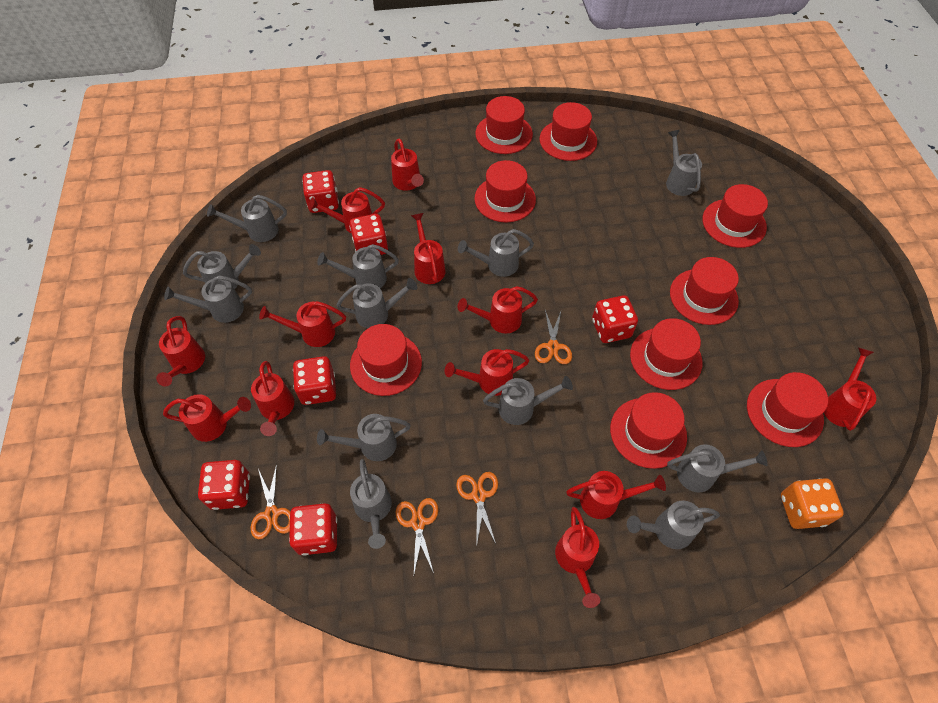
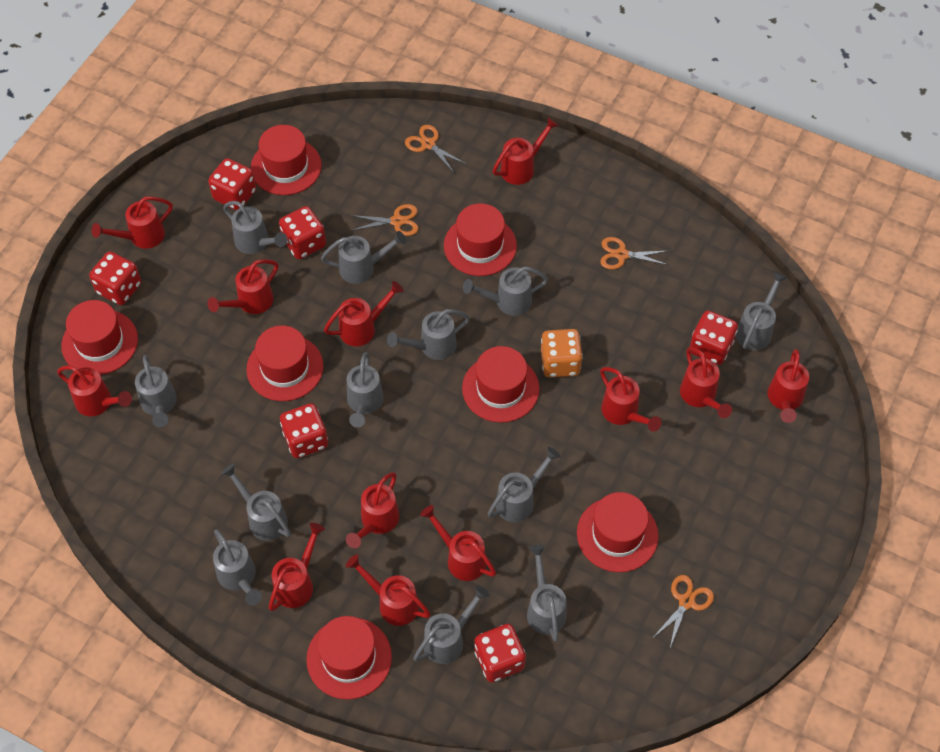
red hat: 9 -> 7

